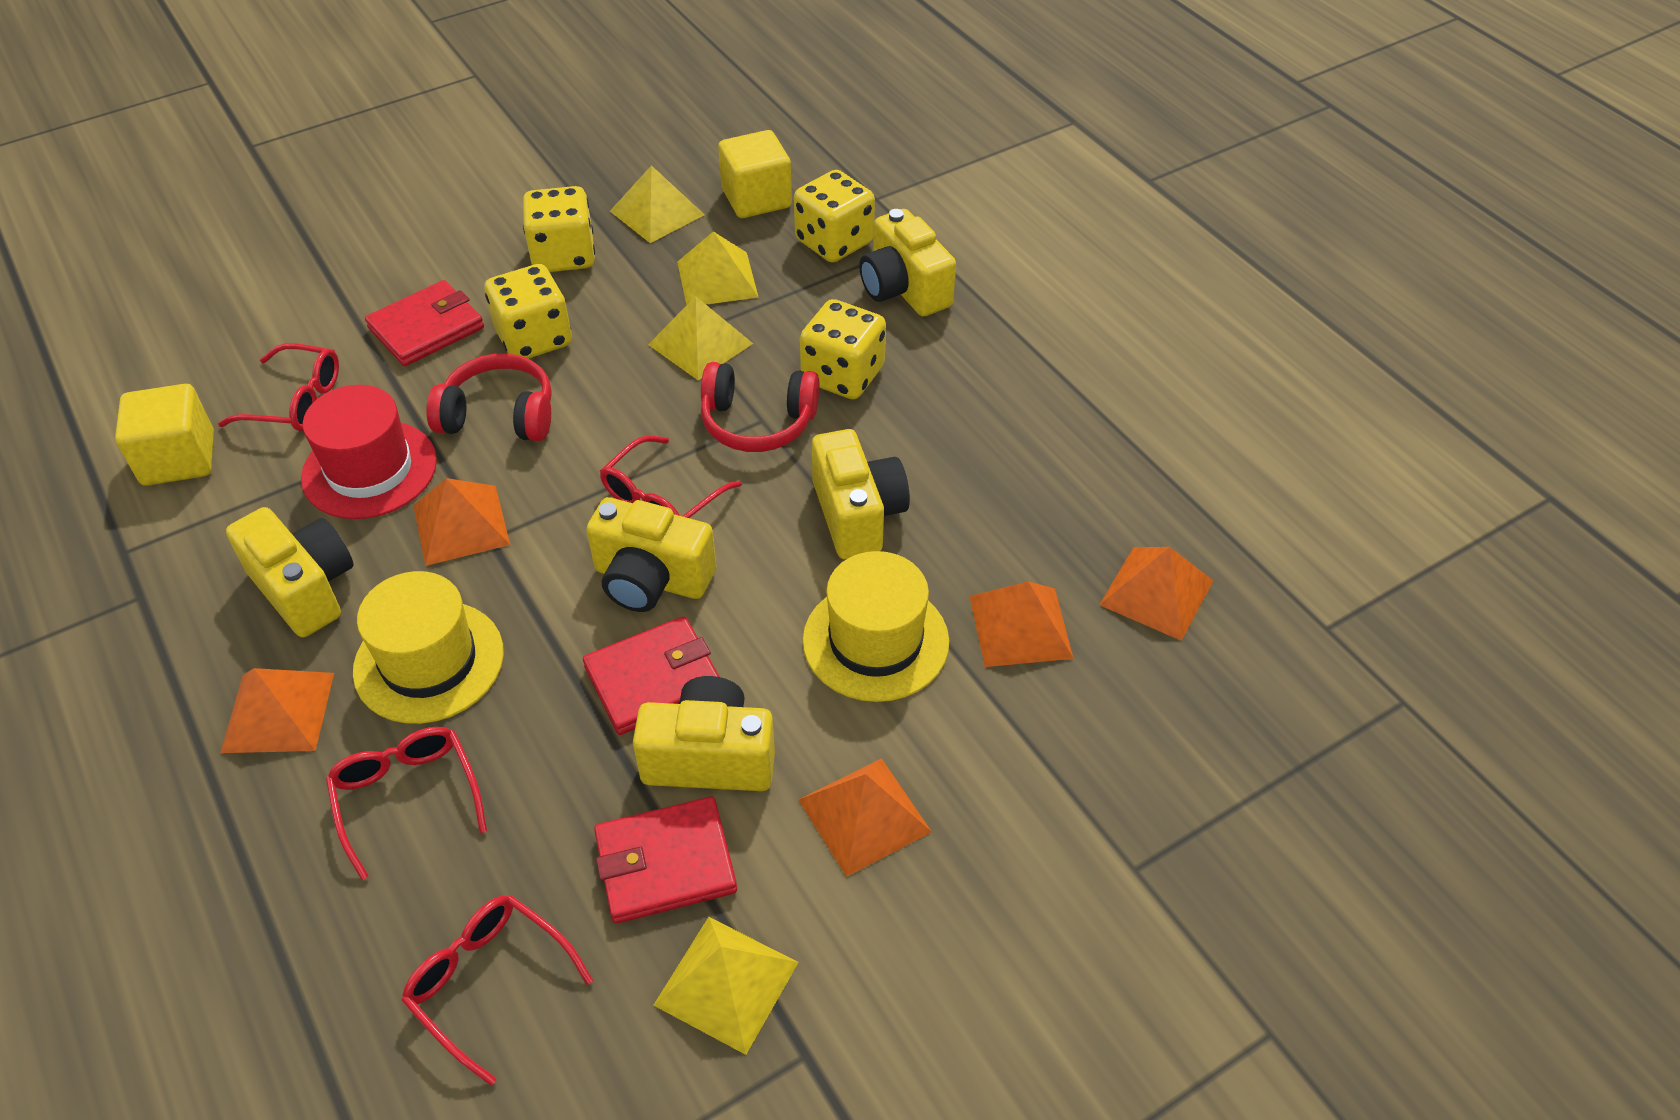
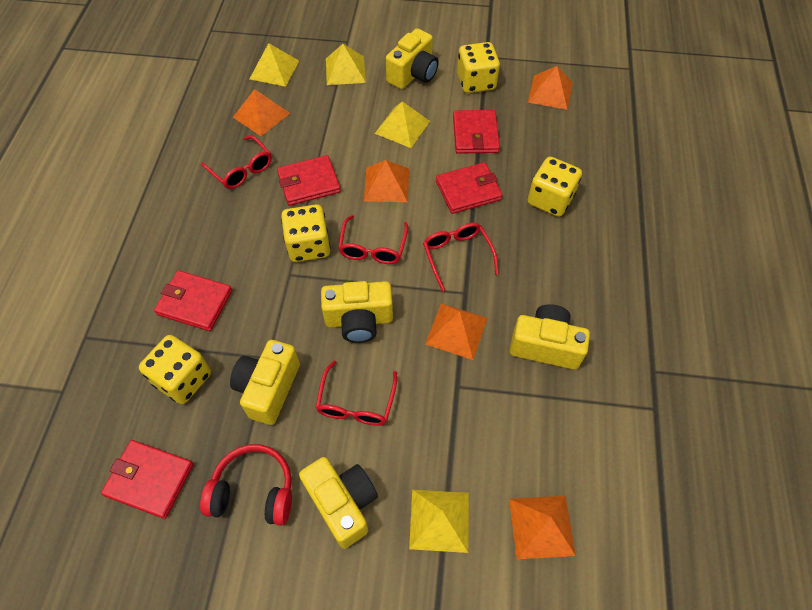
red hat: 1 -> 0
red headphones: 2 -> 1
red wallet: 3 -> 5
yellow cube: 2 -> 0
yellow hat: 2 -> 0

